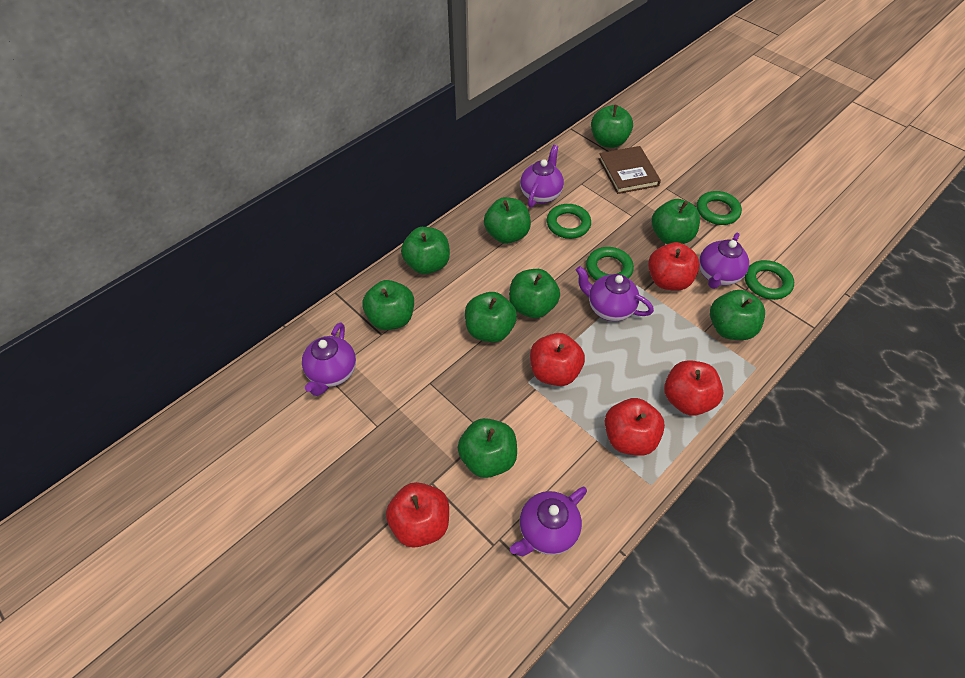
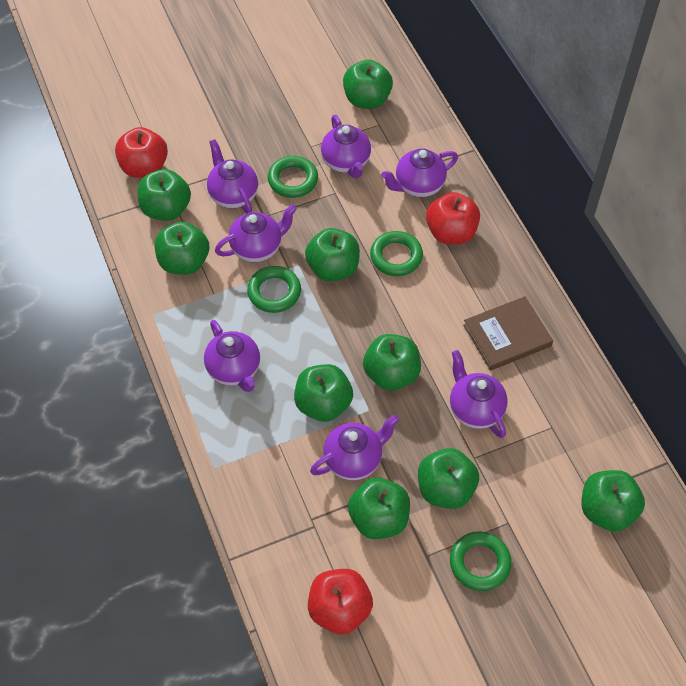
purple teapot: 5 -> 7
red apple: 5 -> 3

